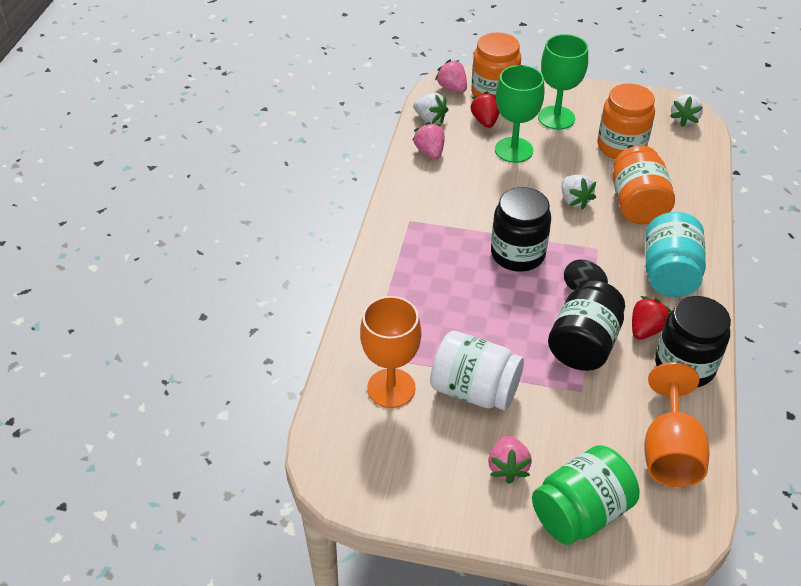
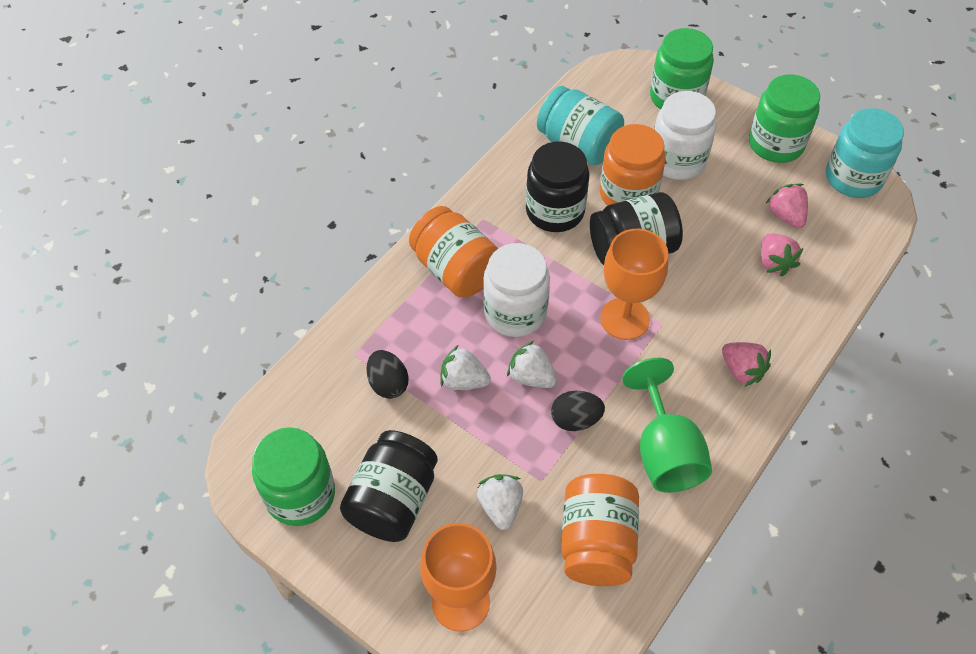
black egg: 1 -> 2
green goblet: 2 -> 1
green jar: 1 -> 3
red strawberry: 2 -> 0
turquoise jar: 1 -> 2
white jar: 1 -> 2

